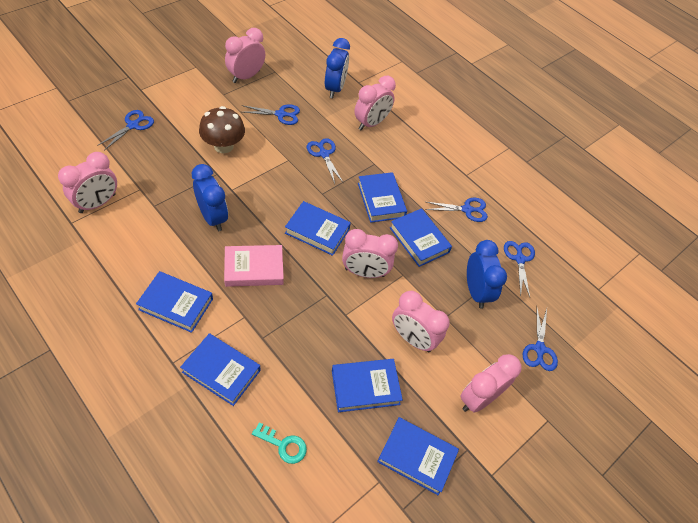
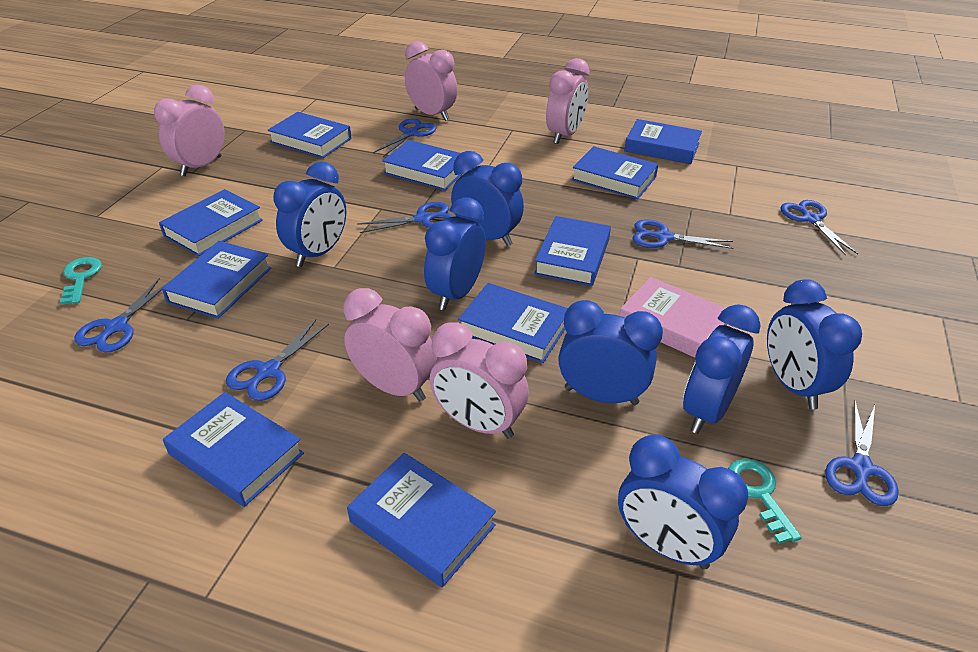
blue book: 7 -> 10
blue clock: 3 -> 7
blue scissors: 6 -> 7
brown mushroom: 1 -> 0
pink clock: 6 -> 5
turquoise key: 1 -> 2

